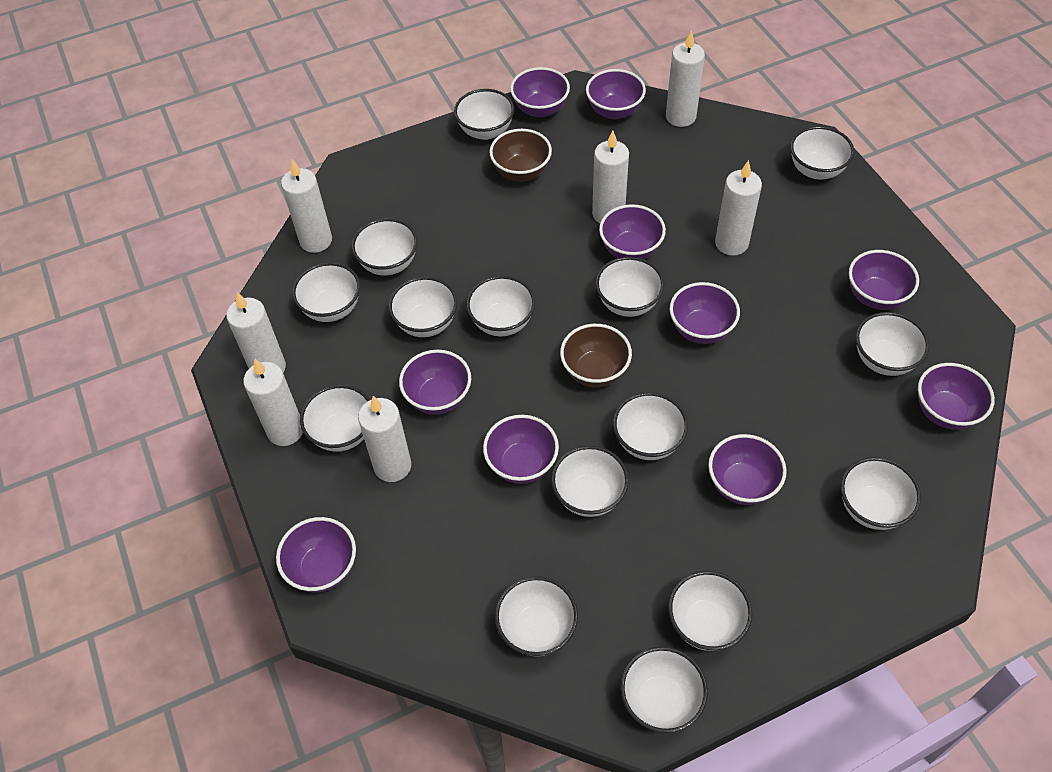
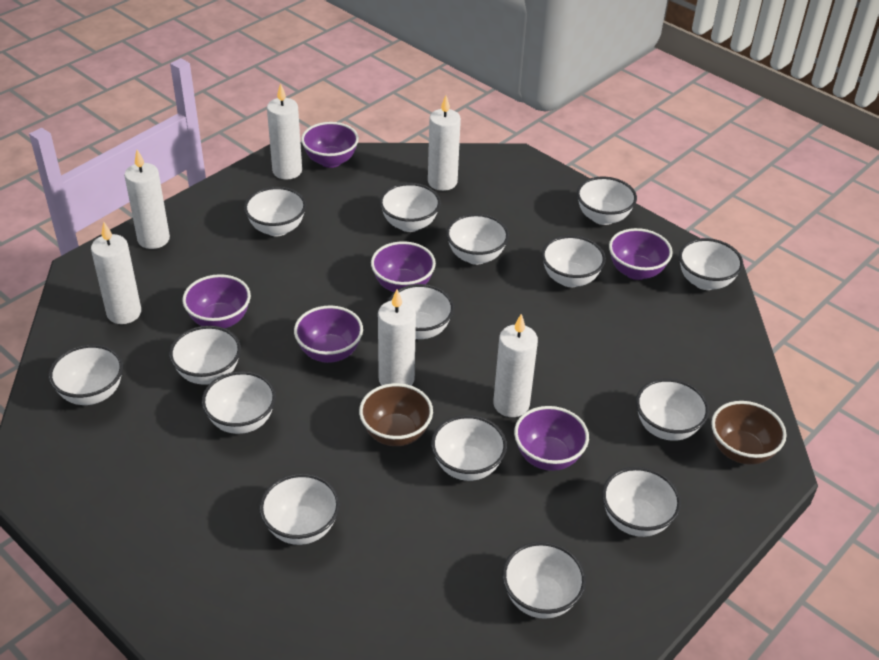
purple bowl: 10 -> 6
white candle: 7 -> 6

